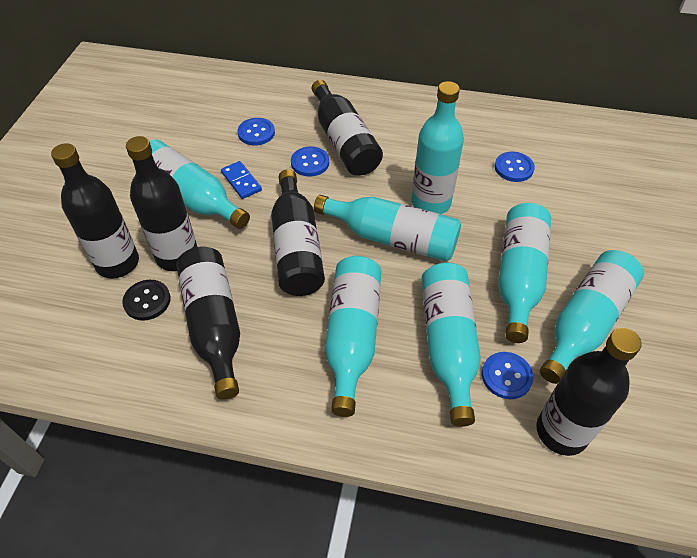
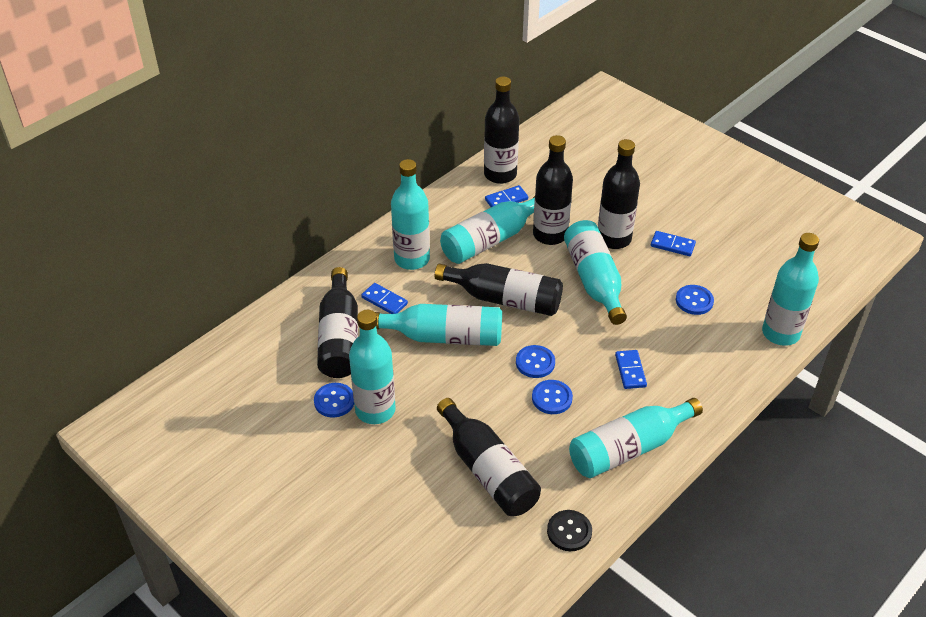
blue domino: 1 -> 4

